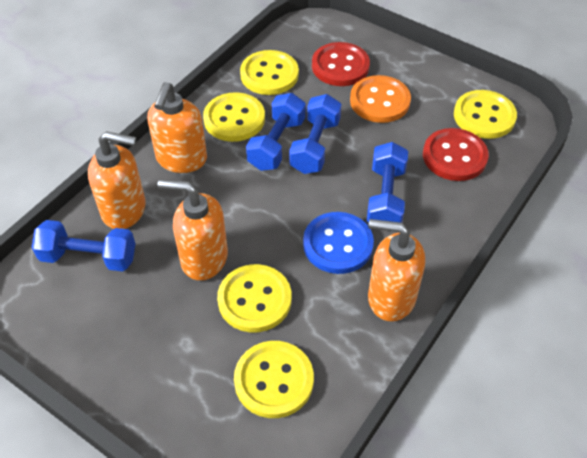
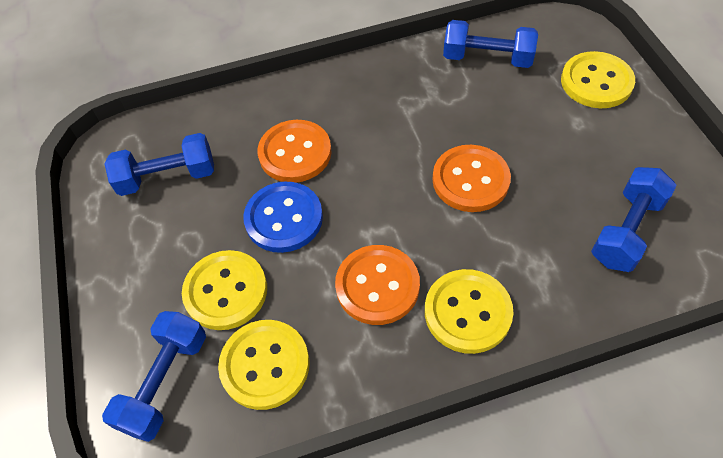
orange button: 1 -> 3
orange soap dispenser: 4 -> 0
red button: 2 -> 0
yellow button: 5 -> 4

